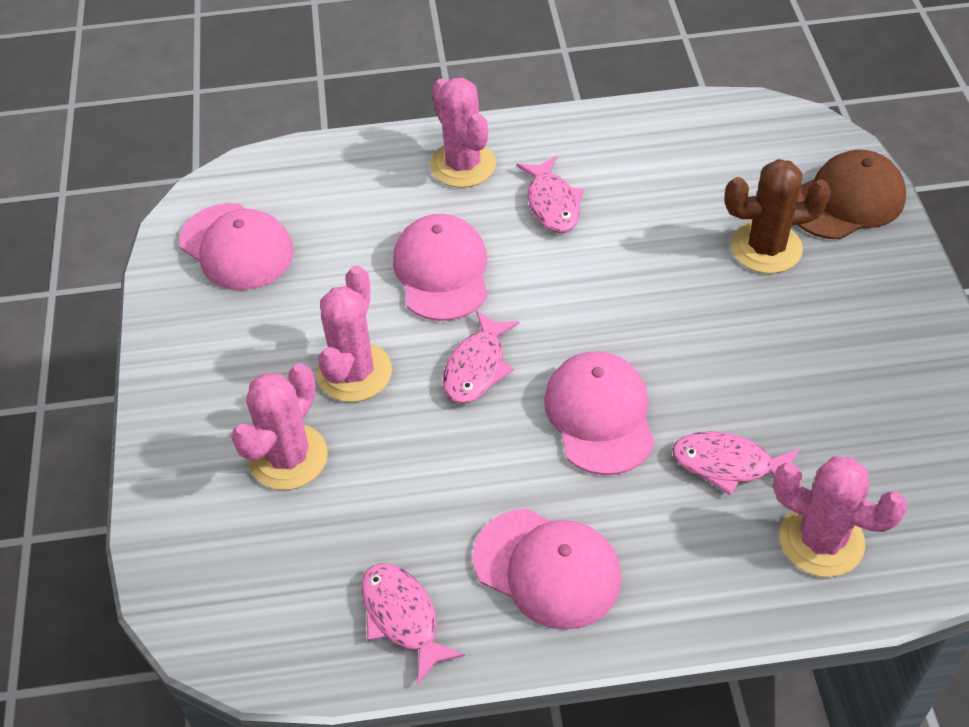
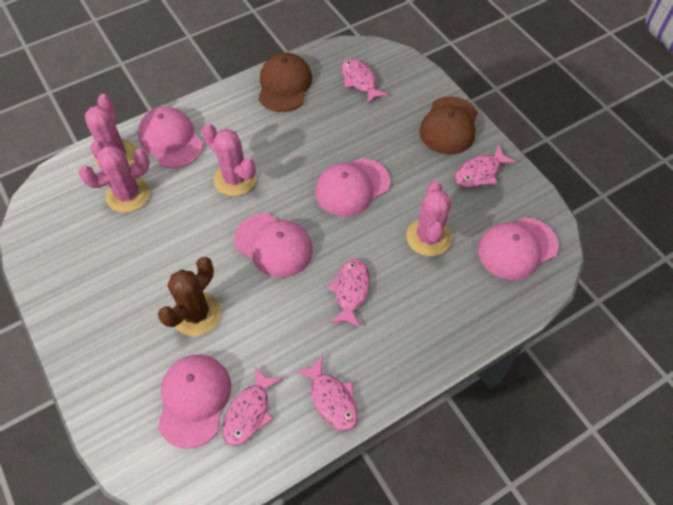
brown cap: 1 -> 2
pink cap: 4 -> 5
pink fish: 4 -> 5

